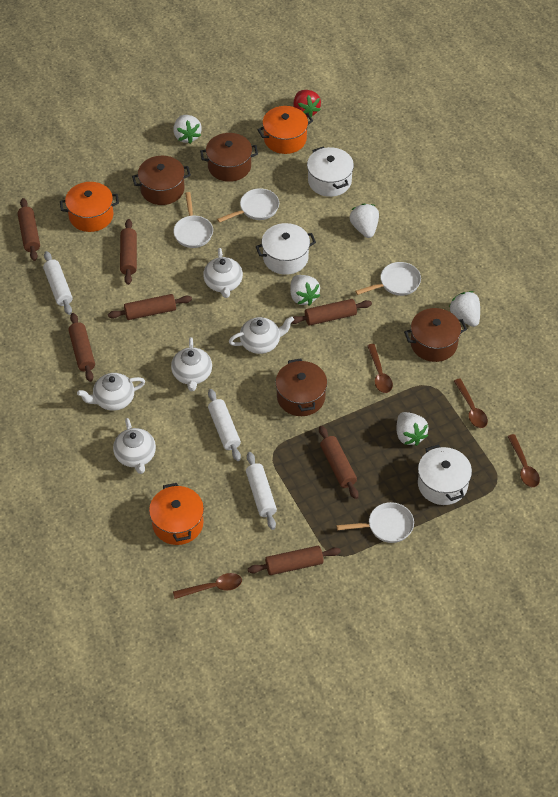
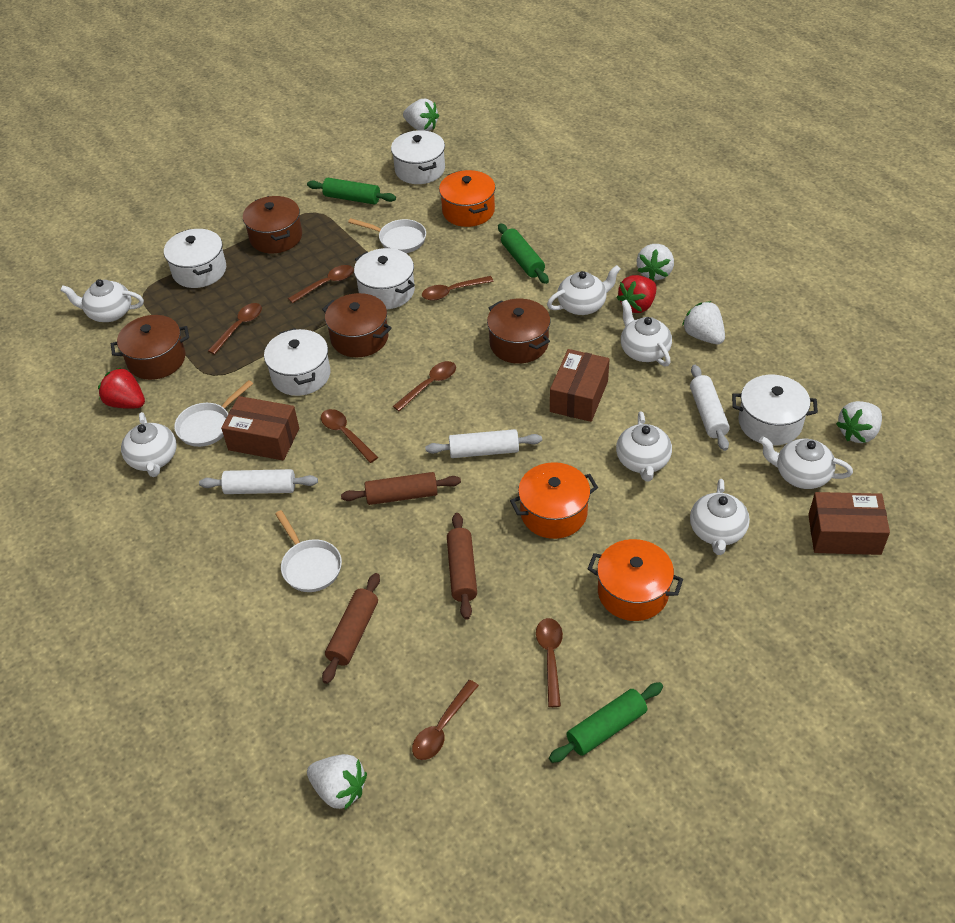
brown box: 0 -> 3
brown rolling pin: 7 -> 3
brown spoon: 4 -> 7
green rolling pin: 0 -> 3
red strawberry: 1 -> 2
white pan: 4 -> 3
white pot: 3 -> 5
white teapot: 5 -> 7

